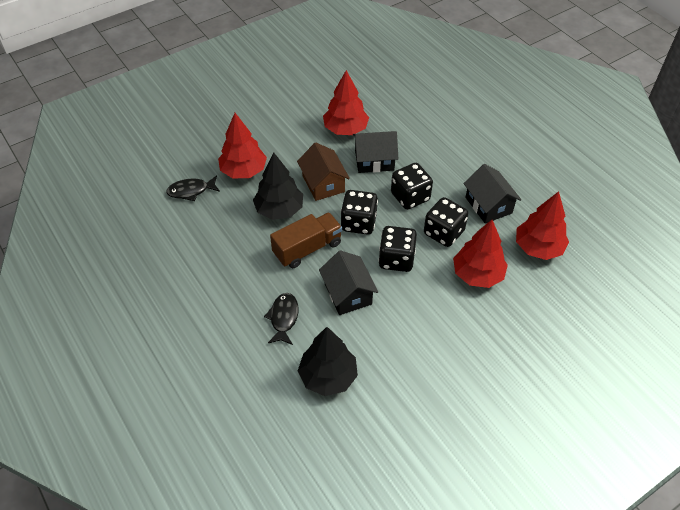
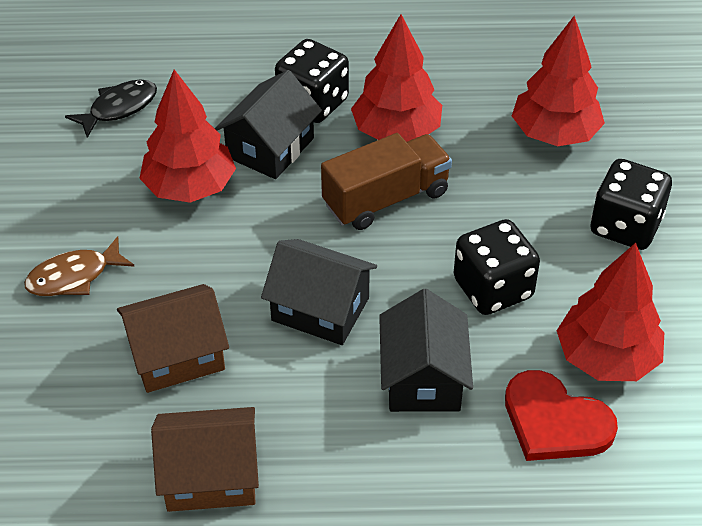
black dice: 4 -> 3
black fish: 2 -> 1
black tree: 2 -> 0
brown fish: 0 -> 1
brown house: 1 -> 2
red heart: 0 -> 1

